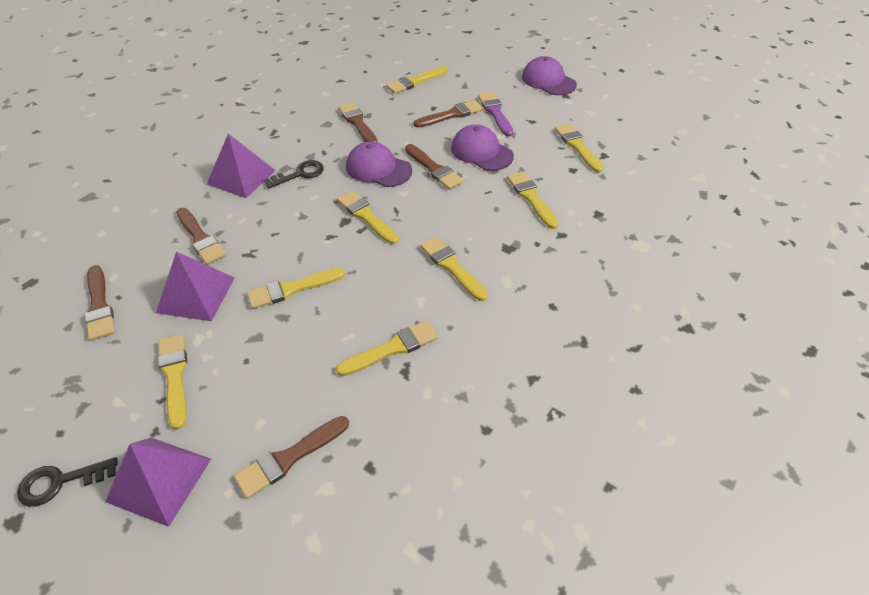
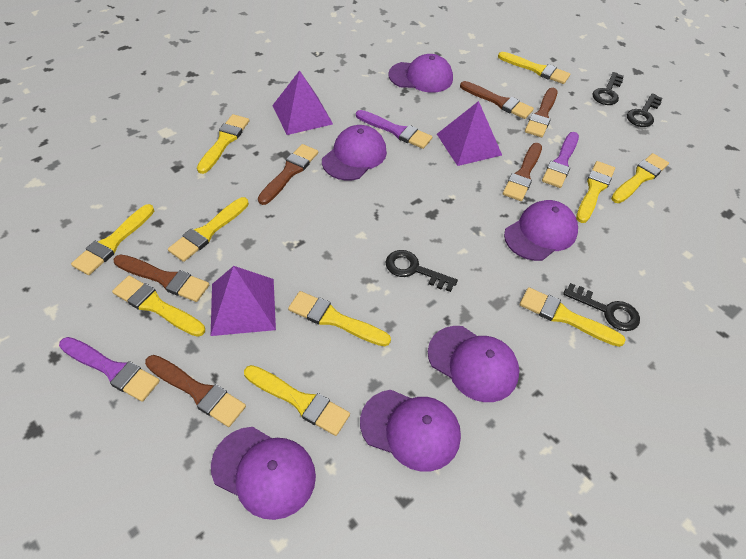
black key: 2 -> 4
purple brush: 1 -> 3
purple cap: 3 -> 6
yellow brush: 8 -> 10

